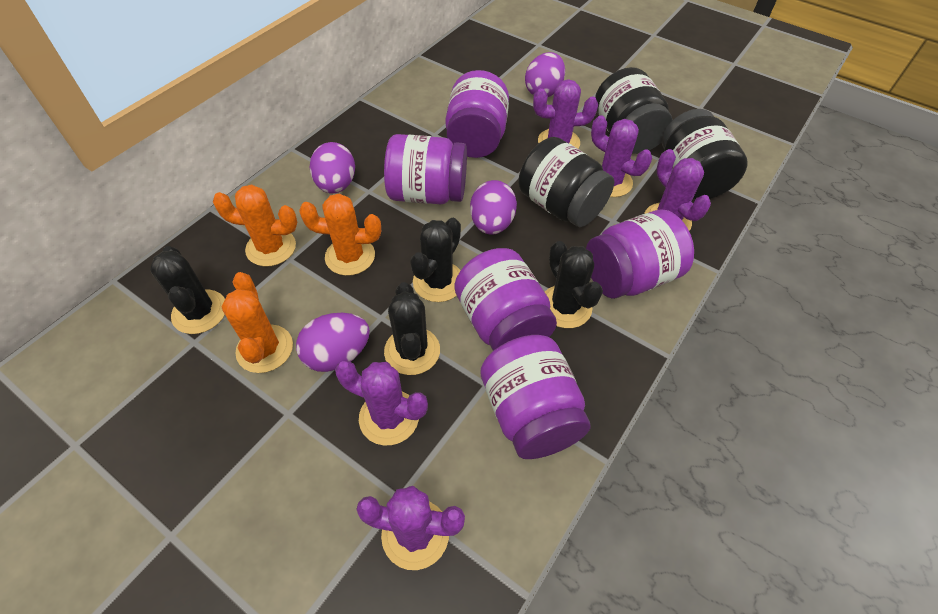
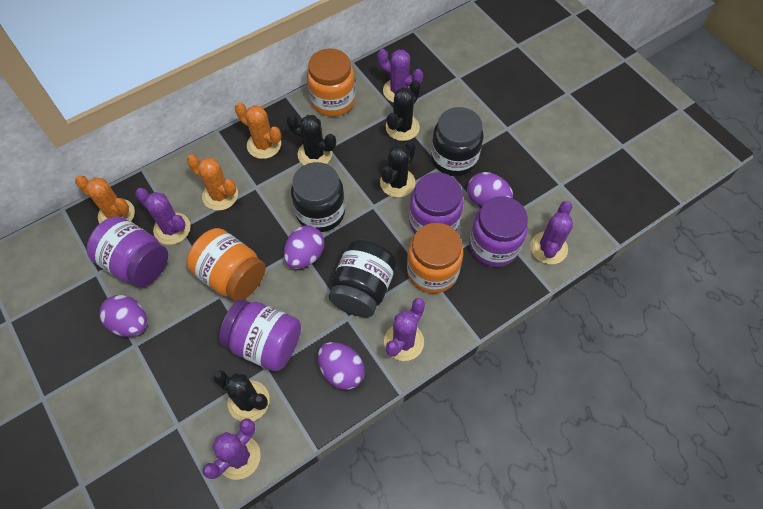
orange jar: 0 -> 3
purple jar: 5 -> 4

